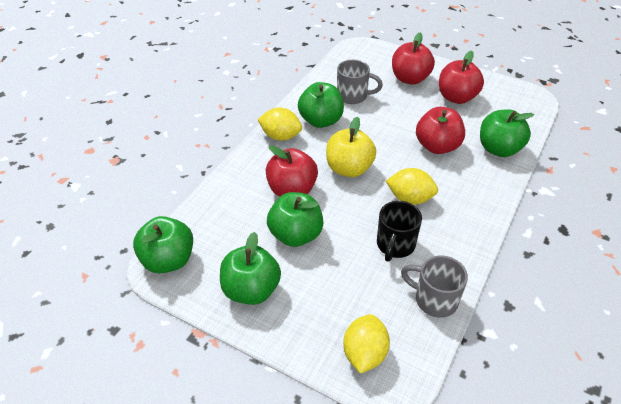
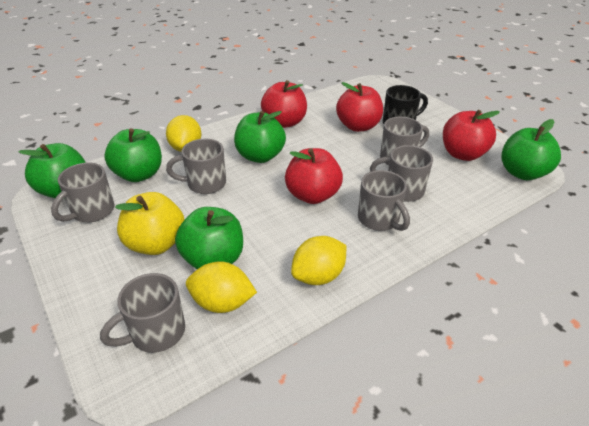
grey mug: 2 -> 6

